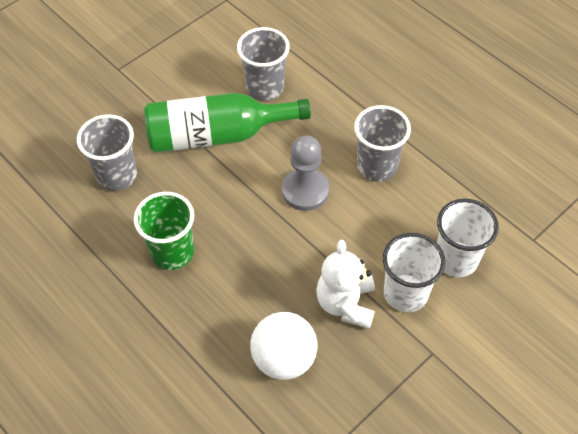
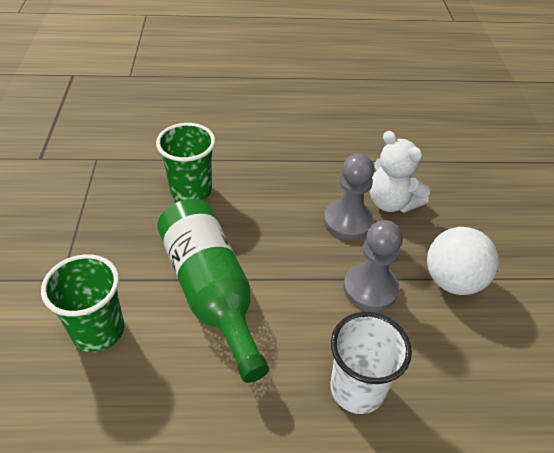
green cup: 1 -> 2
grey cup: 3 -> 0
grey pawn: 1 -> 2
white cup: 2 -> 1

